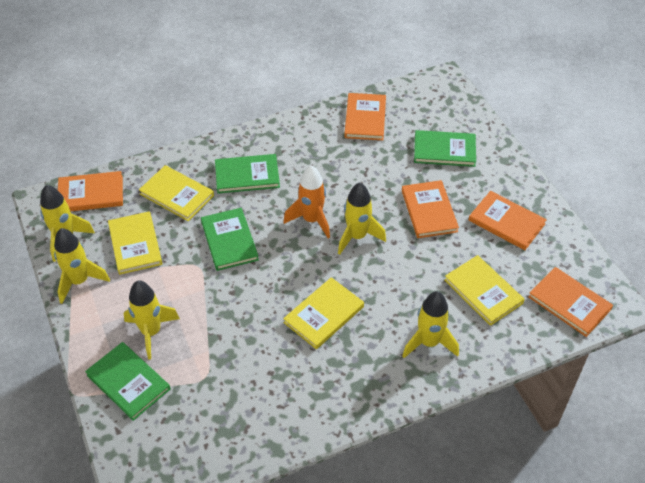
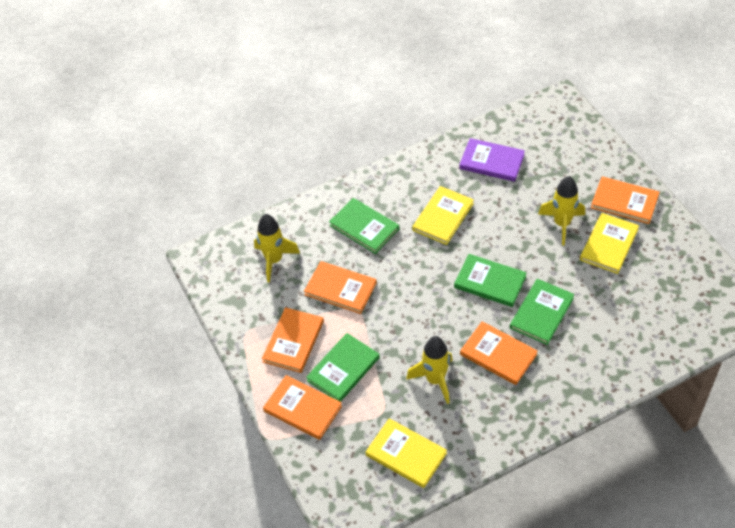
orange rocket: 1 -> 0
purple book: 0 -> 1
yellow book: 4 -> 3
yellow rocket: 5 -> 3

